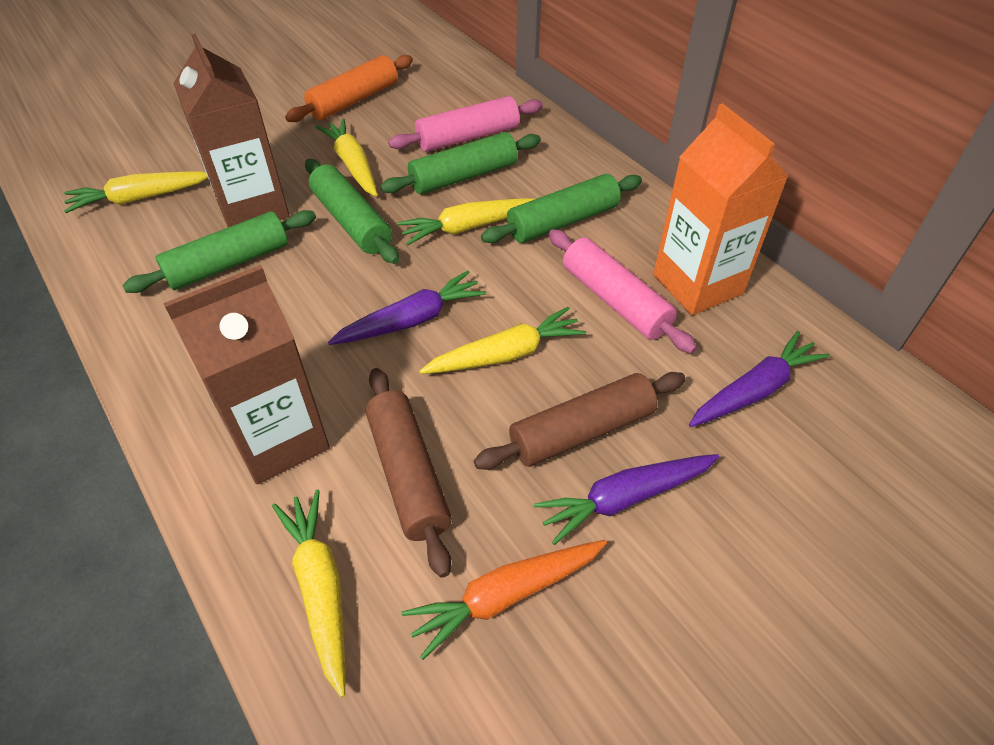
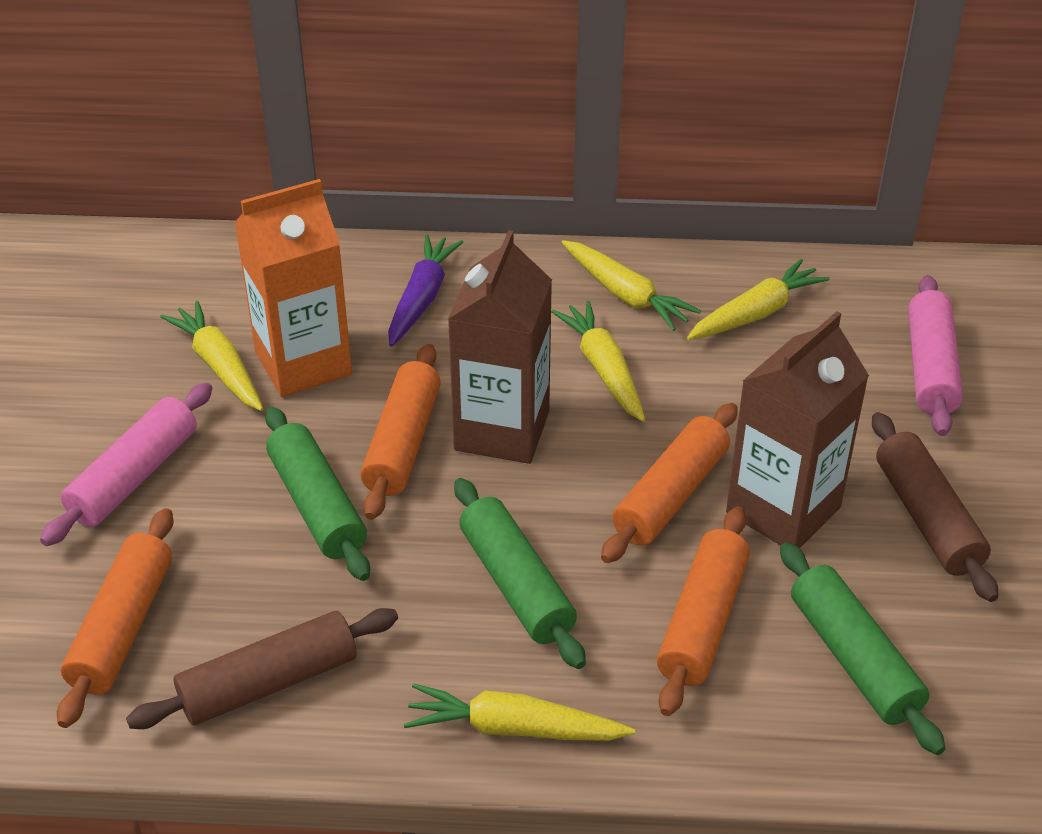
green rolling pin: 4 -> 3
orange carrot: 1 -> 0
orange rolling pin: 1 -> 4
purple carrot: 3 -> 1

